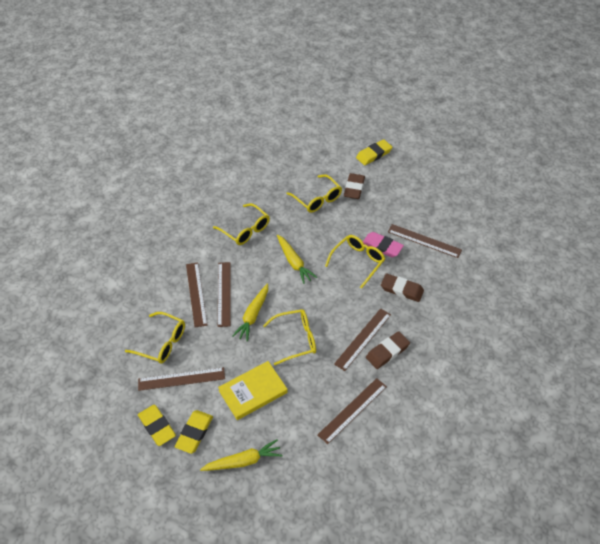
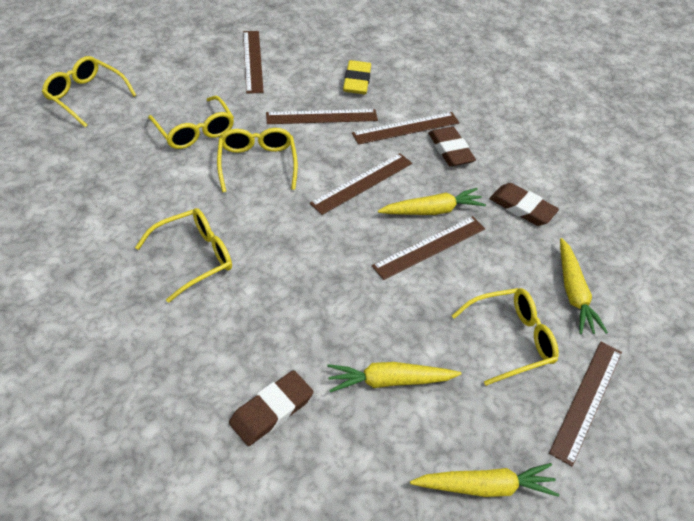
pink eraser: 1 -> 0
yellow book: 1 -> 0
yellow carrot: 3 -> 4
yellow eraser: 3 -> 1

